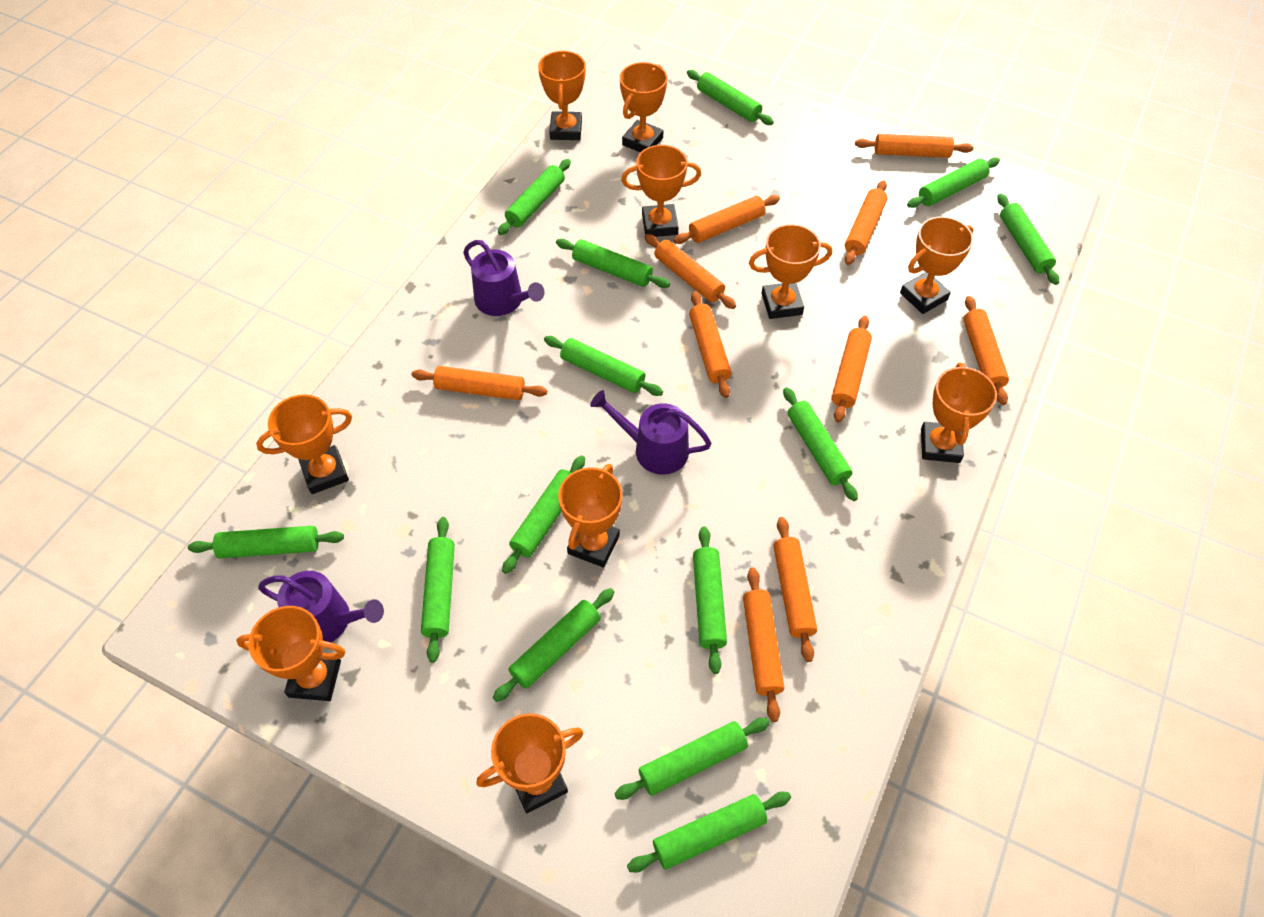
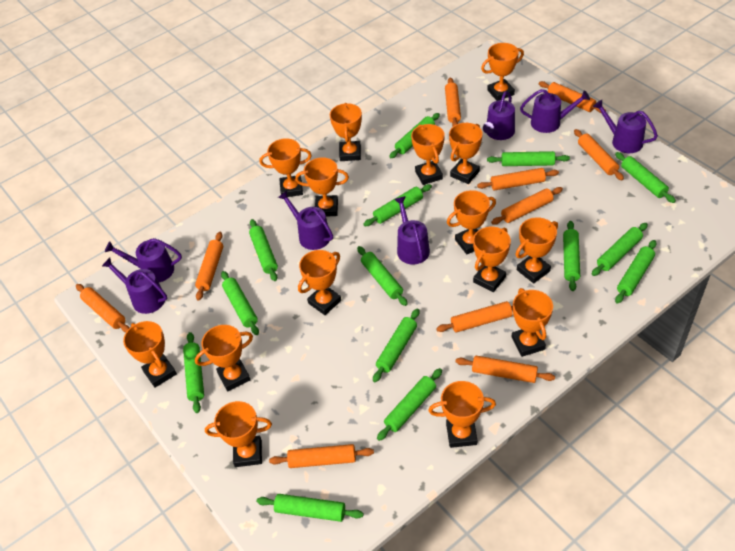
orange trophy: 10 -> 15
purple watering can: 3 -> 7

